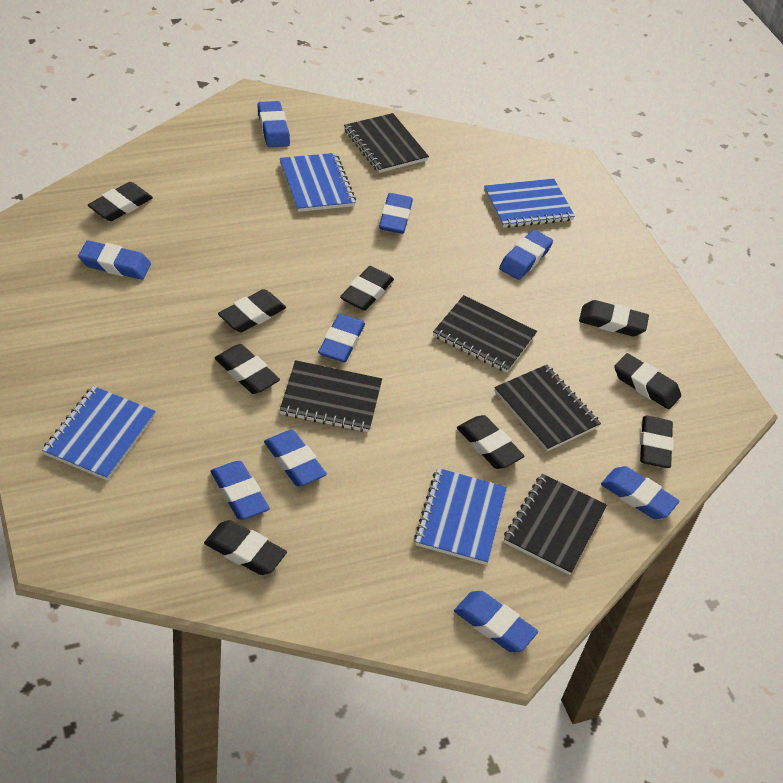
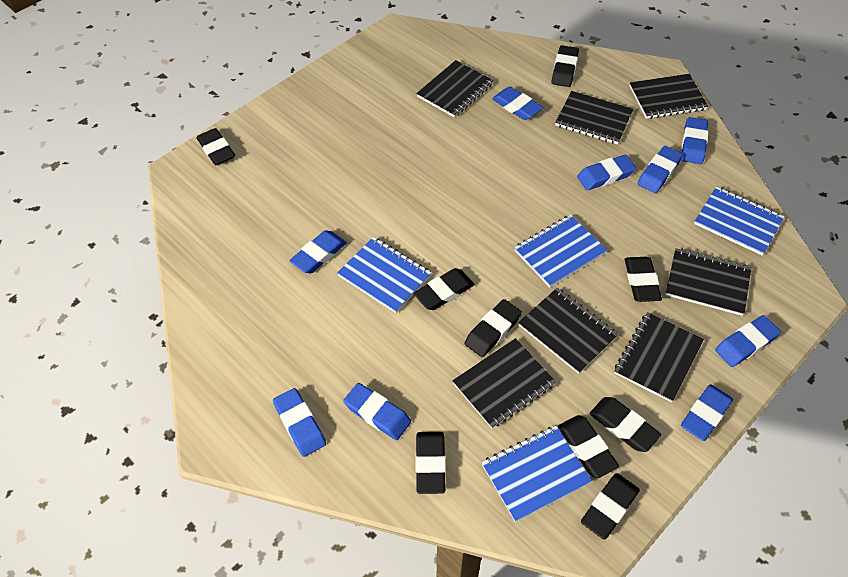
black notebook: 5 -> 7

